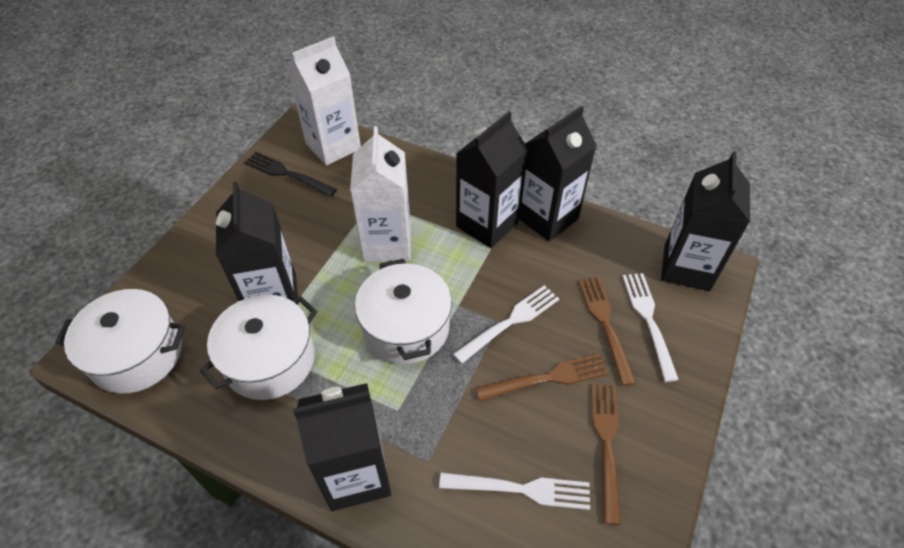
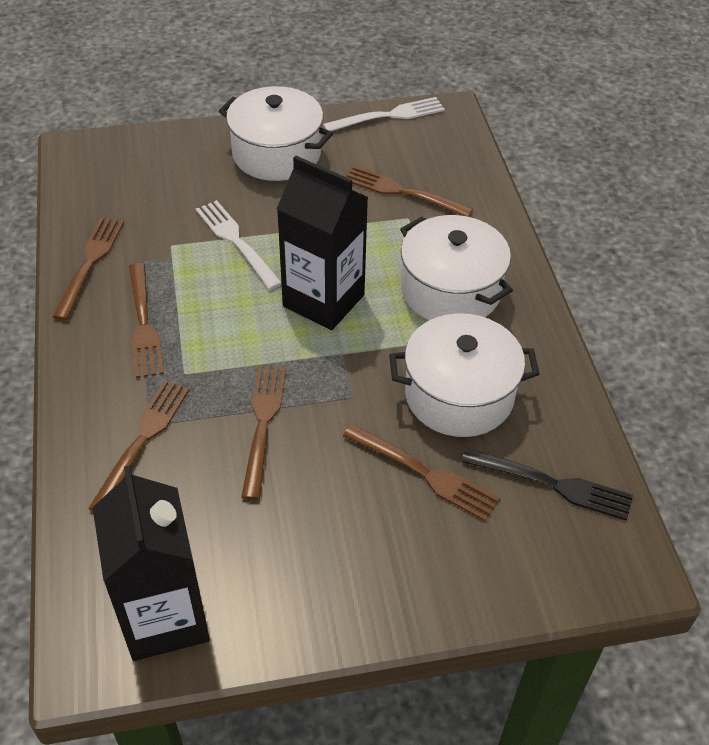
black carton: 5 -> 2
brown fork: 3 -> 6
white carton: 2 -> 0
white fork: 3 -> 2

